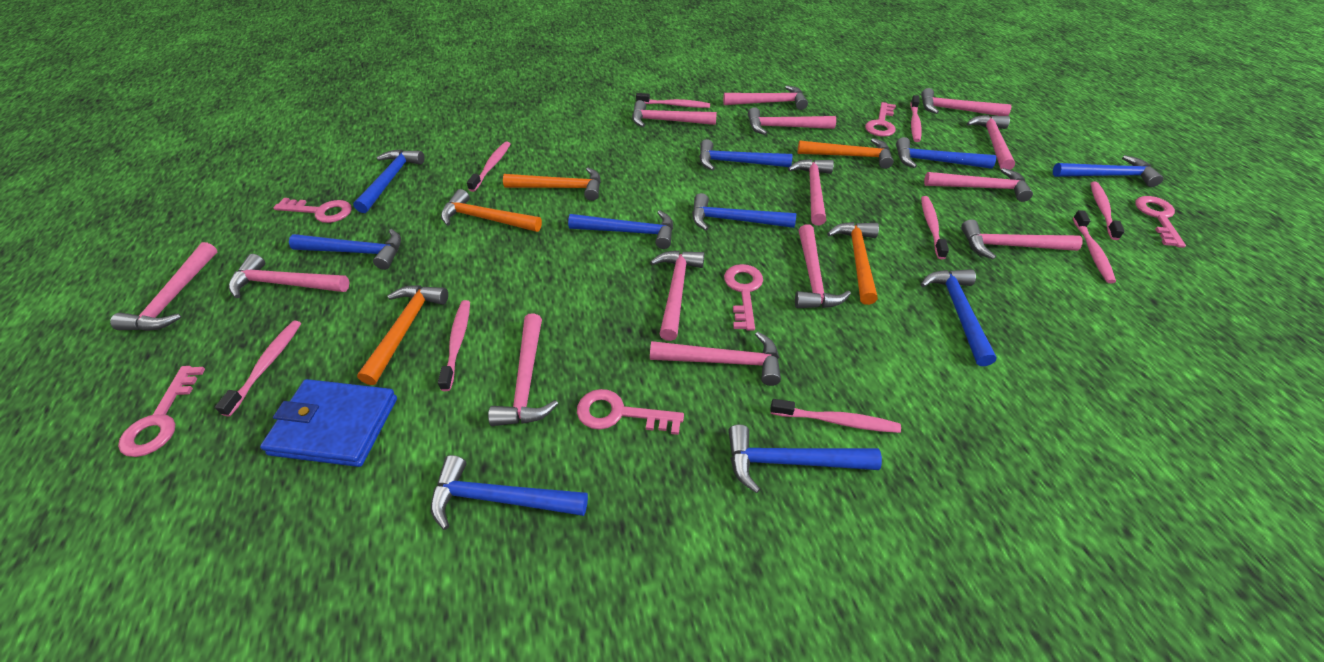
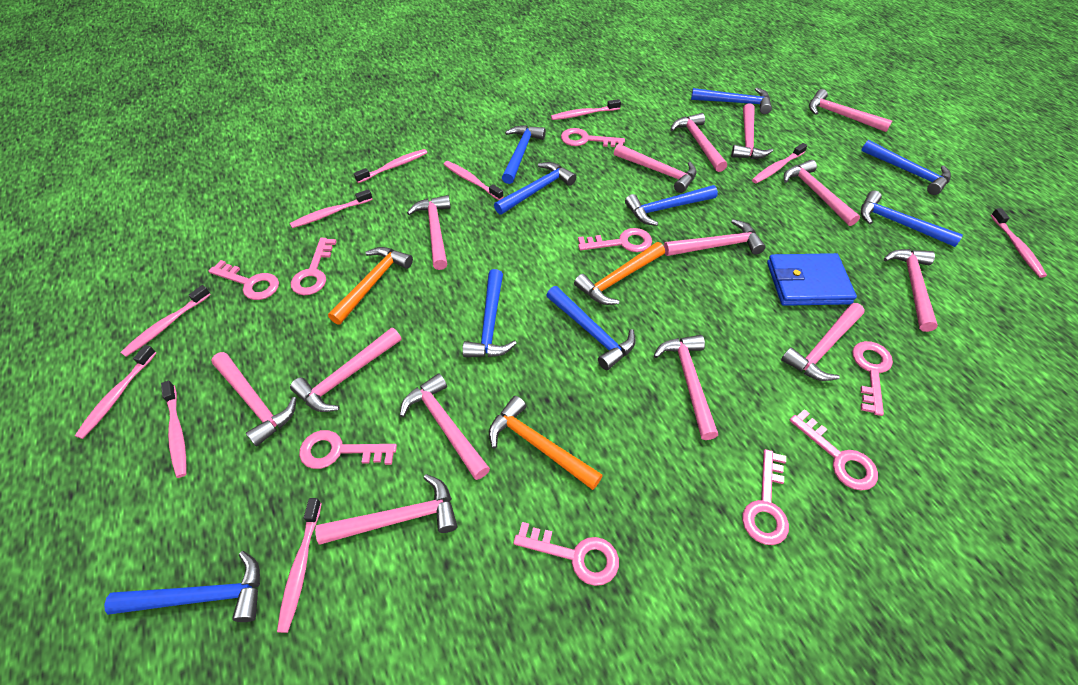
blue hammer: 10 -> 9
orange hammer: 5 -> 3
pink key: 6 -> 9
pink toothbrush: 9 -> 10

